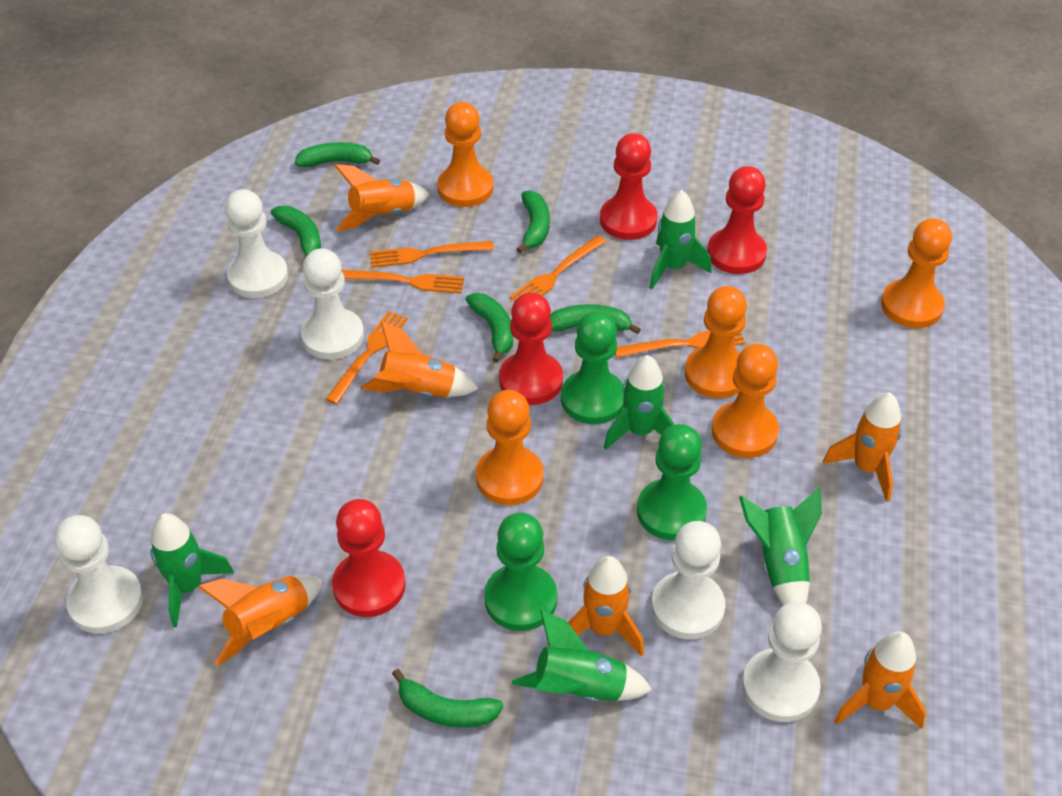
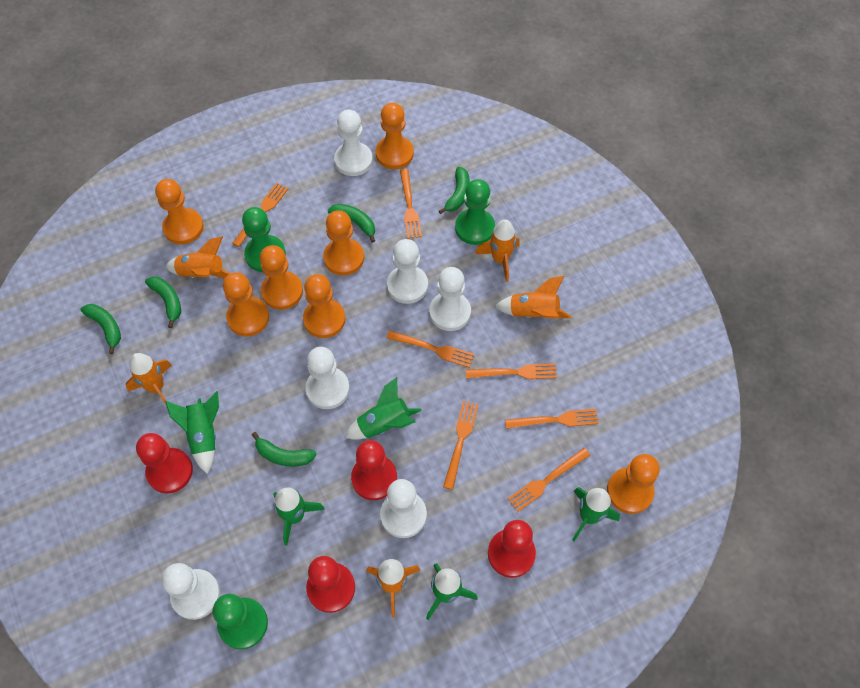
green banana: 6 -> 5
orange fork: 5 -> 7
orange pawn: 5 -> 7
orange rocket: 6 -> 5
white pawn: 5 -> 6

